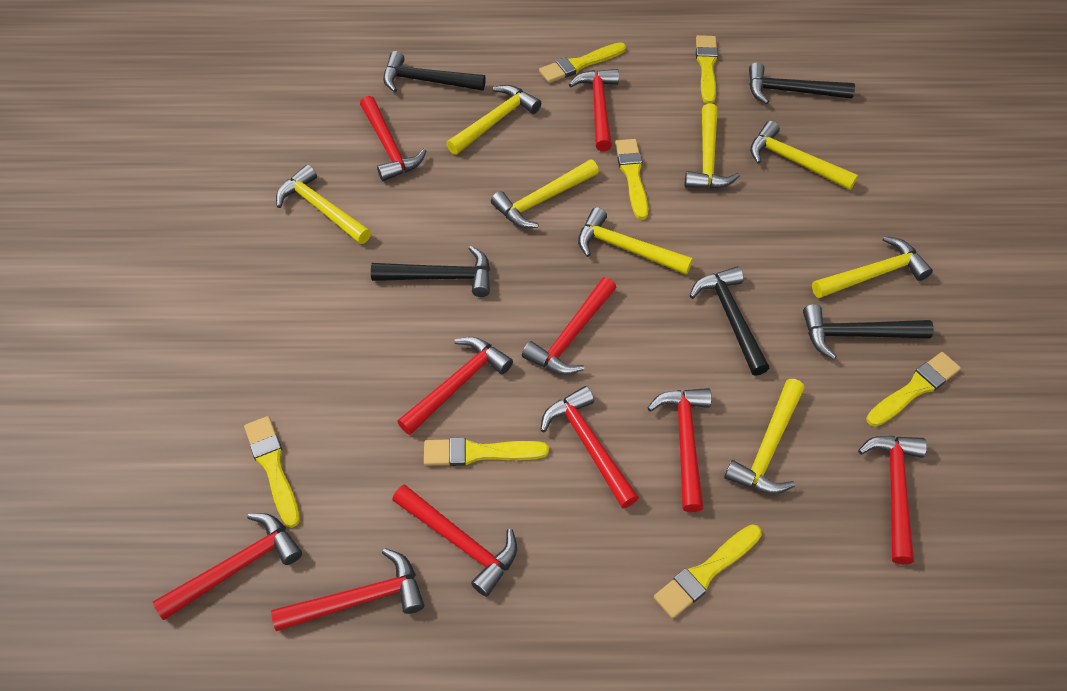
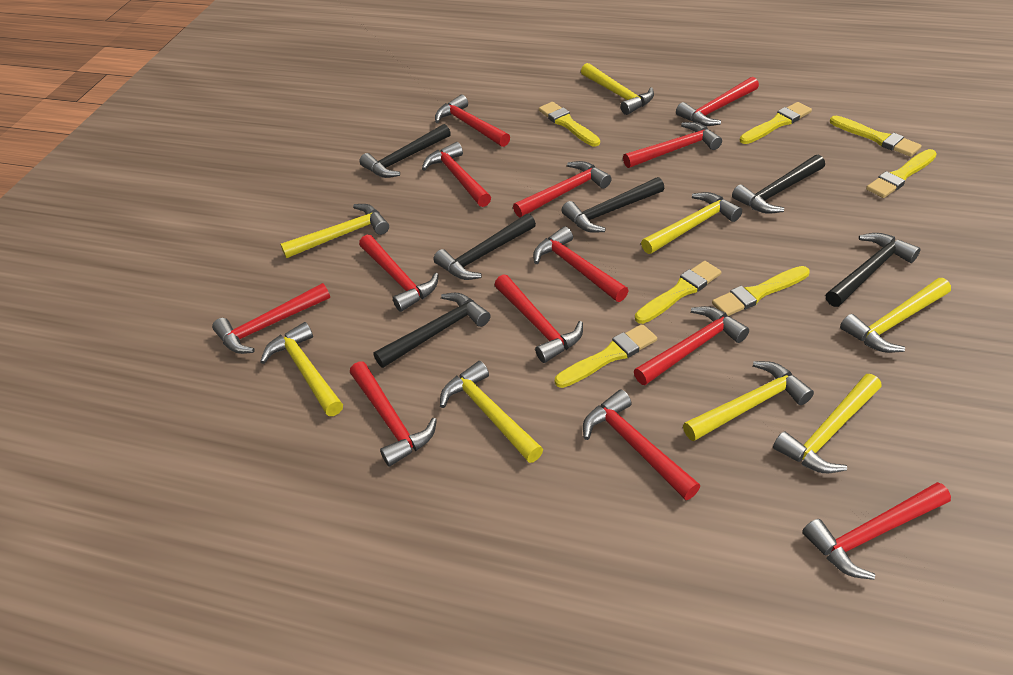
black hammer: 5 -> 6
red hammer: 10 -> 13

